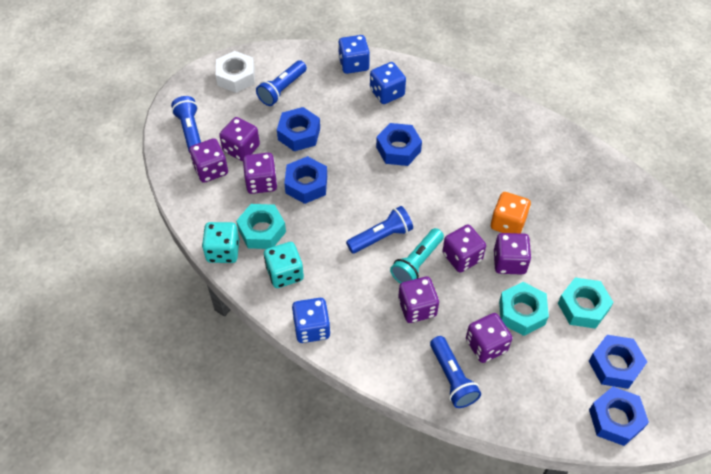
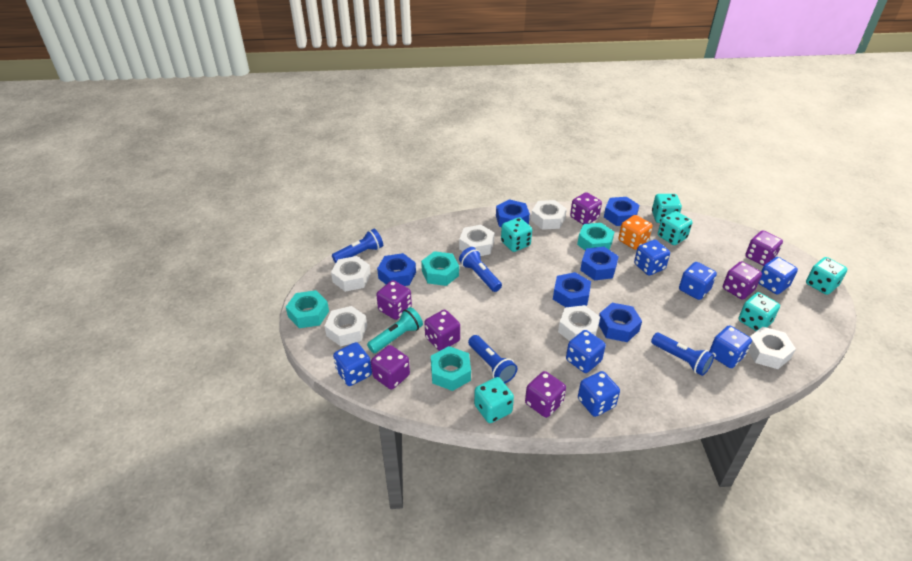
blue dice: 3 -> 7
blue nut: 5 -> 6
turquoise dice: 2 -> 6
turquoise nut: 3 -> 4
white nut: 1 -> 6

